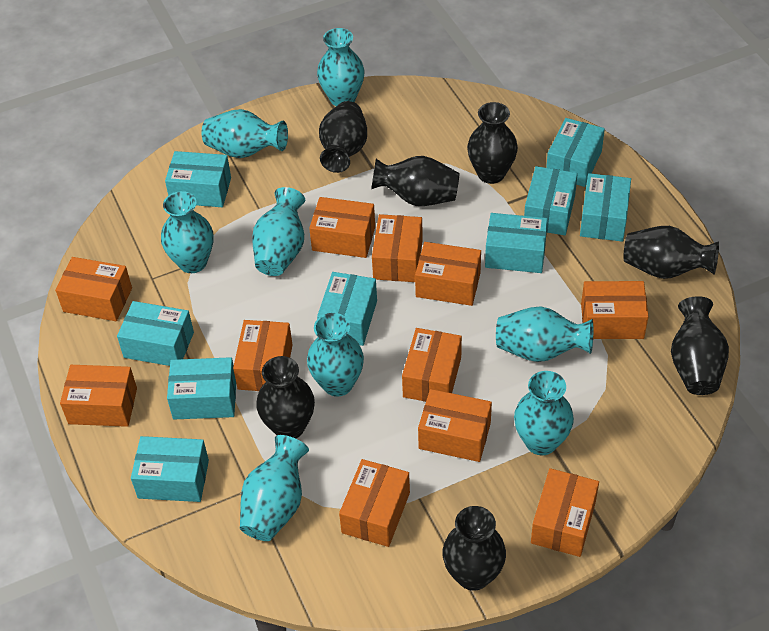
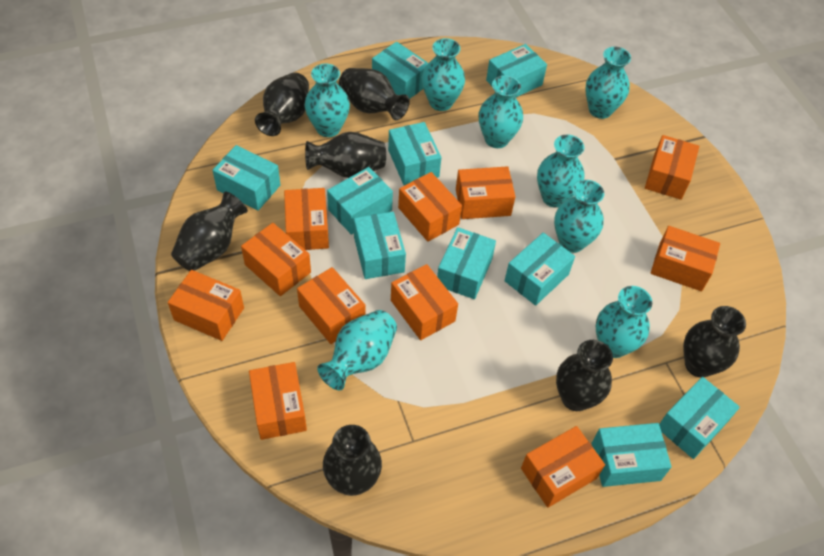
turquoise box: 9 -> 10

